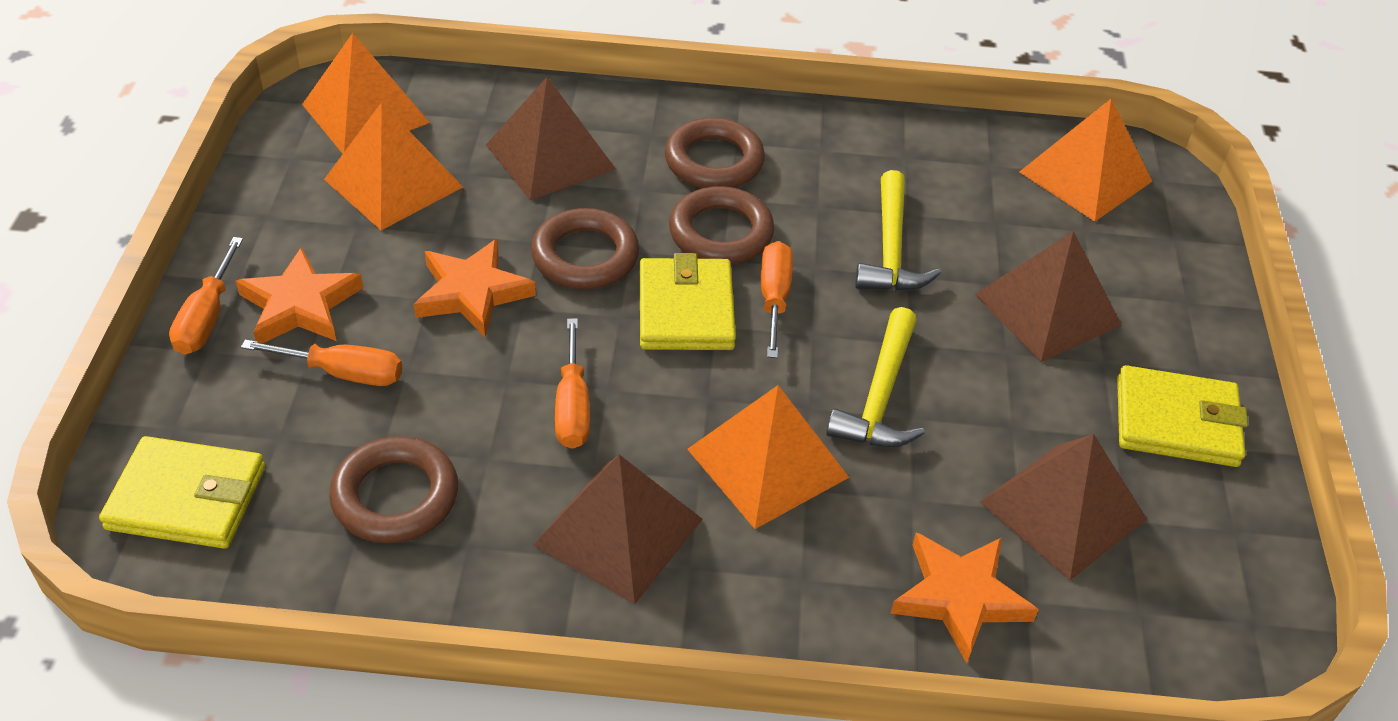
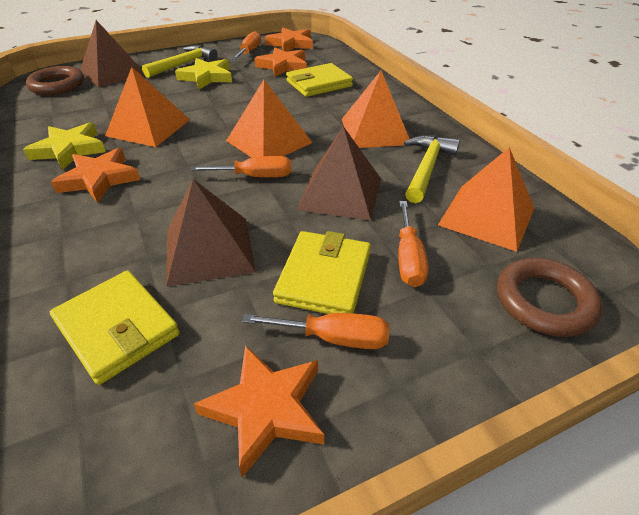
brown pyramid: 4 -> 3
brown ring: 4 -> 2
orange star: 3 -> 4
yellow star: 0 -> 2

